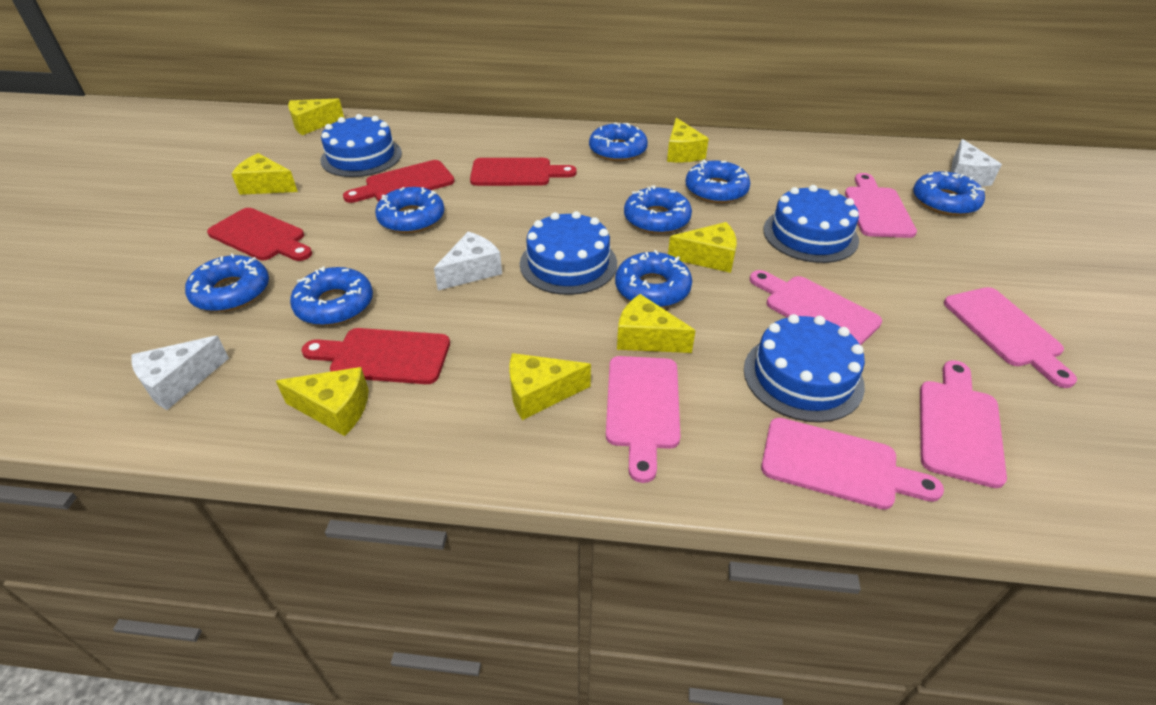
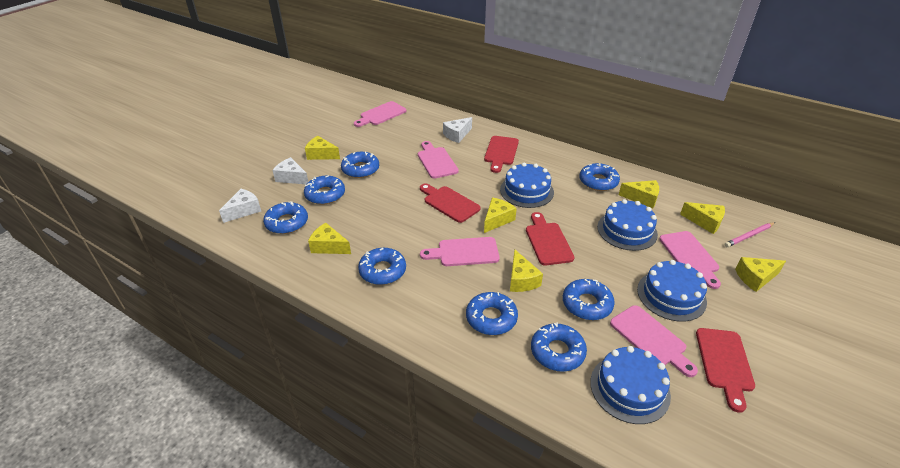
pink cutting board: 6 -> 5
pink pencil: 0 -> 1

